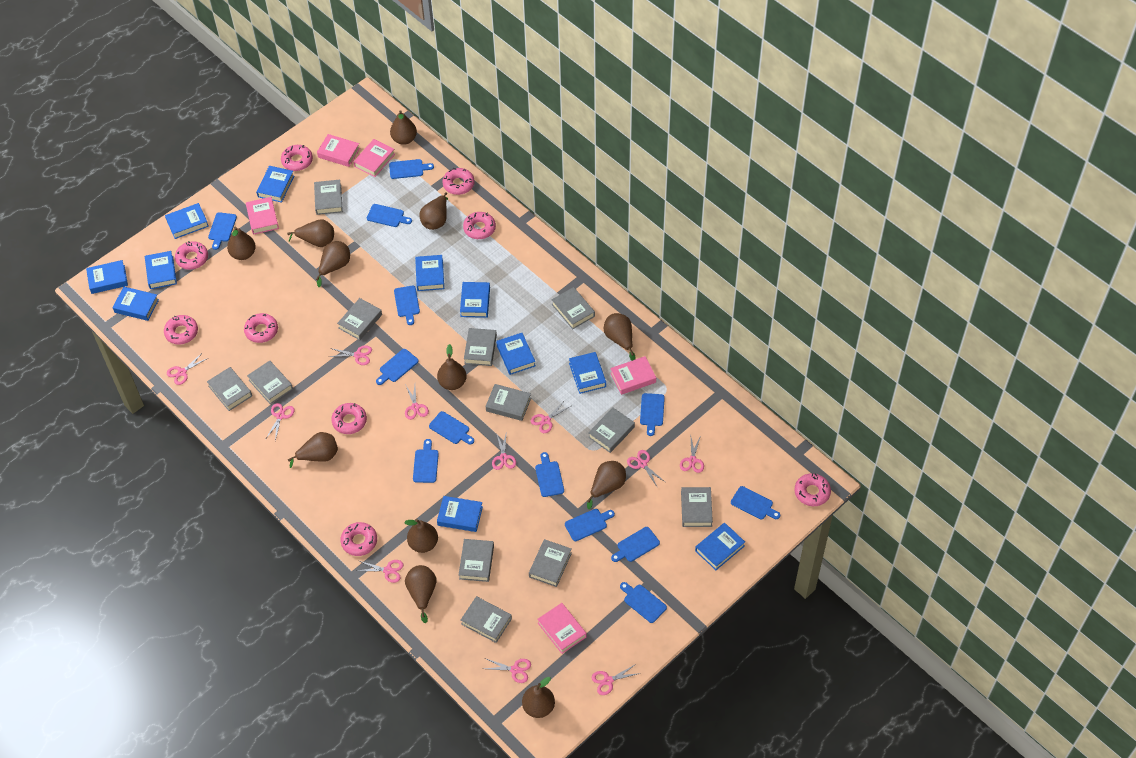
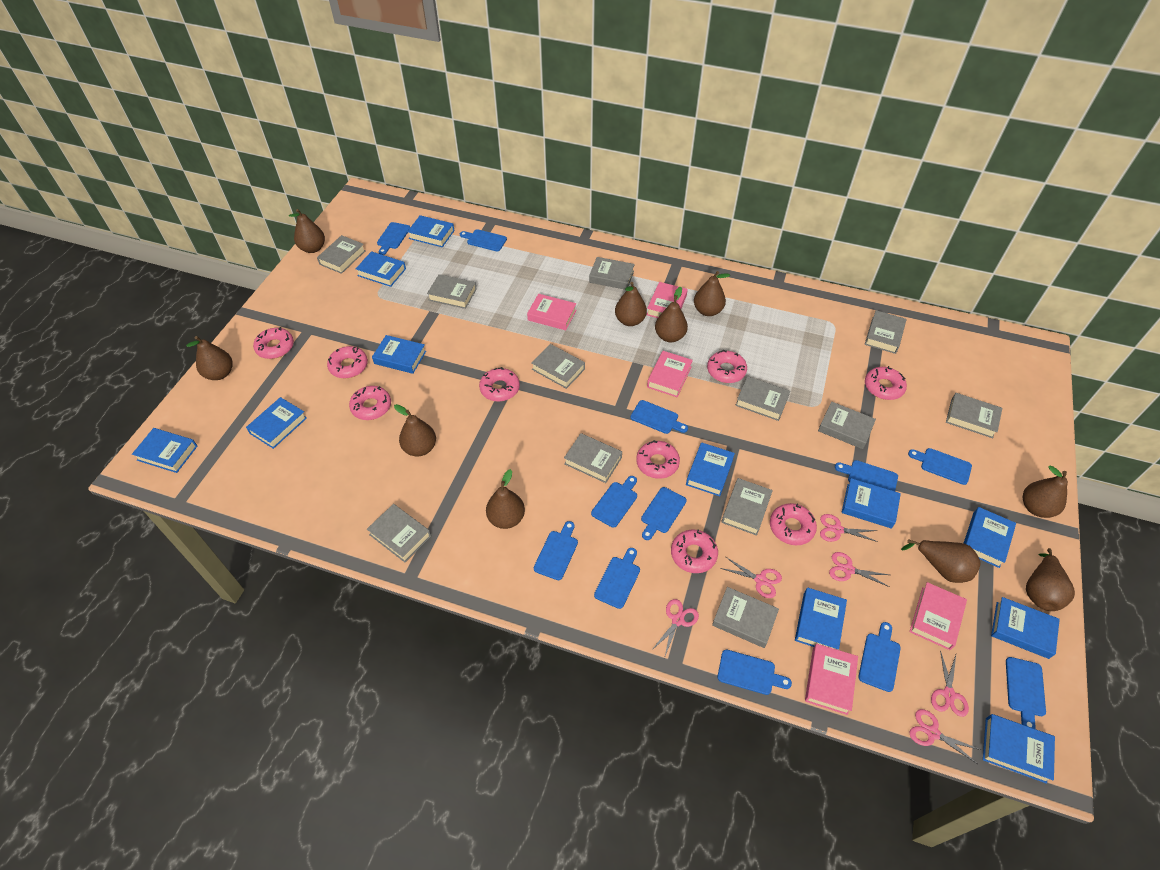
blue cutting board: 13 -> 12
brown pear: 12 -> 10
pink scissors: 11 -> 6

